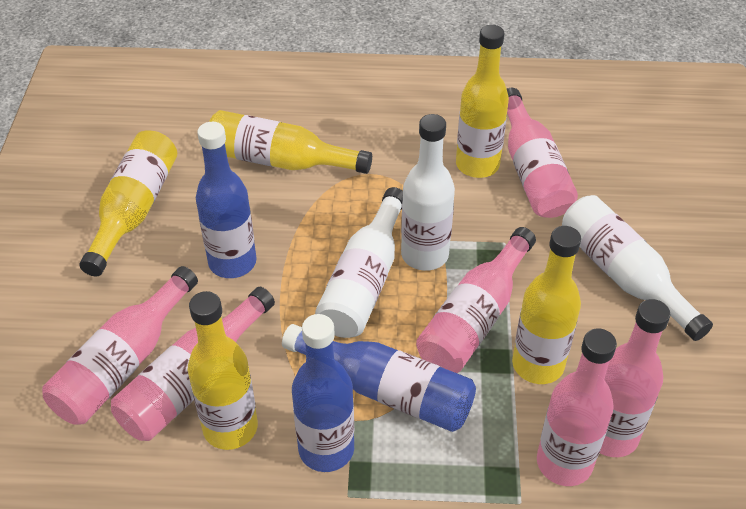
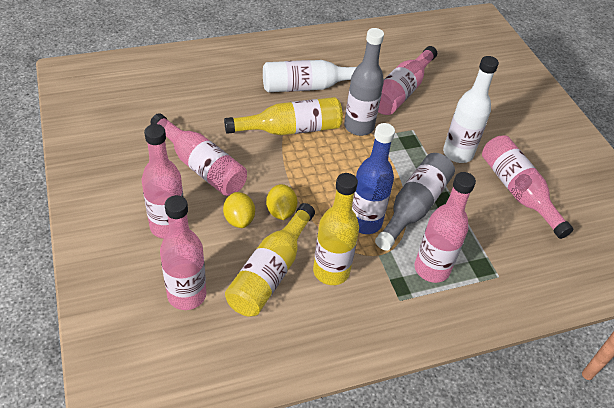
blue bottle: 3 -> 1
grey bottle: 0 -> 2
white bottle: 3 -> 2
yellow bottle: 5 -> 3
yellow lemon: 0 -> 2

